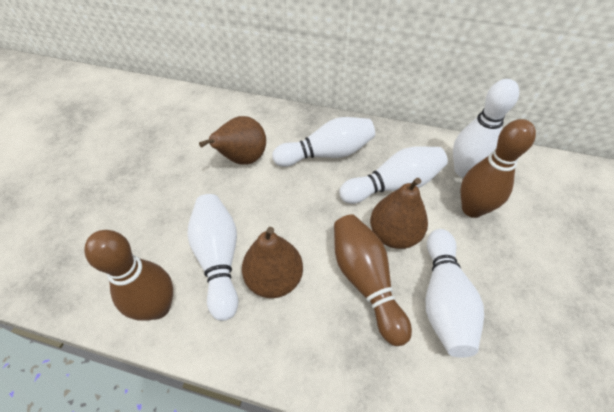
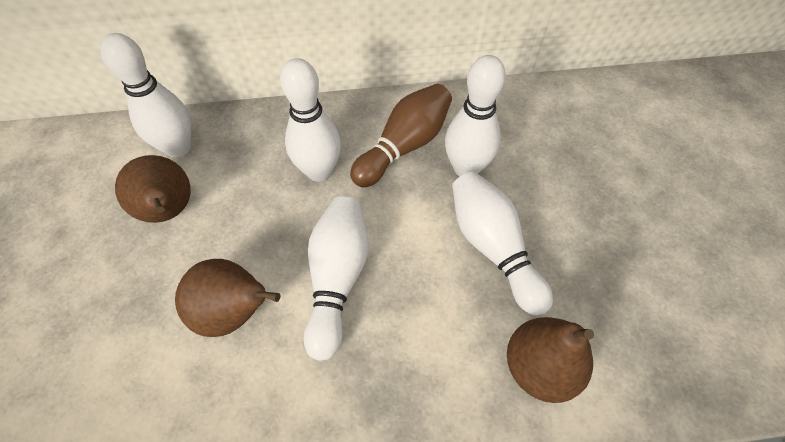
brown bowling pin: 3 -> 1

